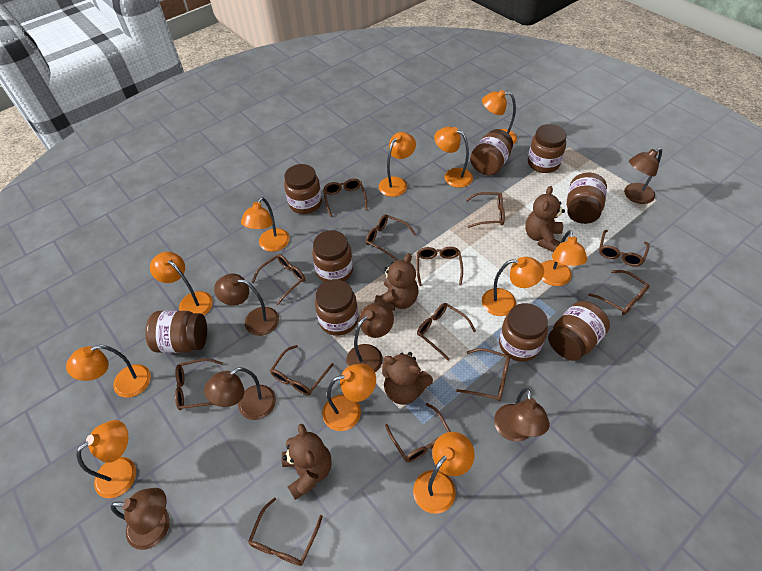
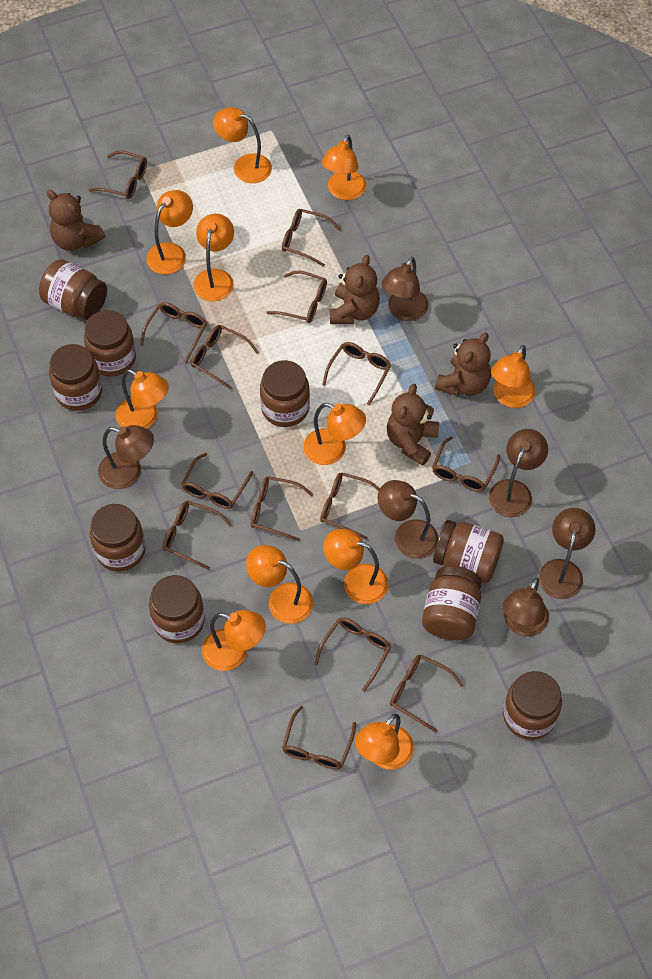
brown glasses: 13 -> 14

